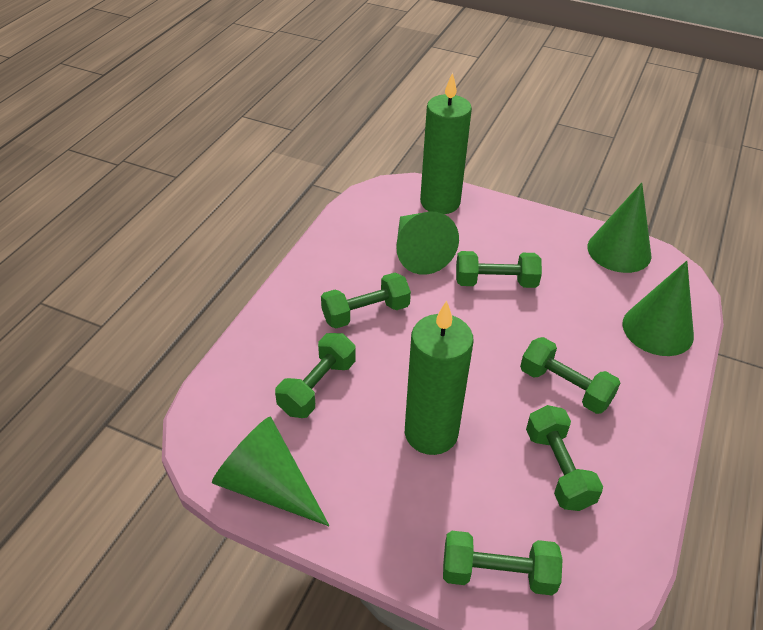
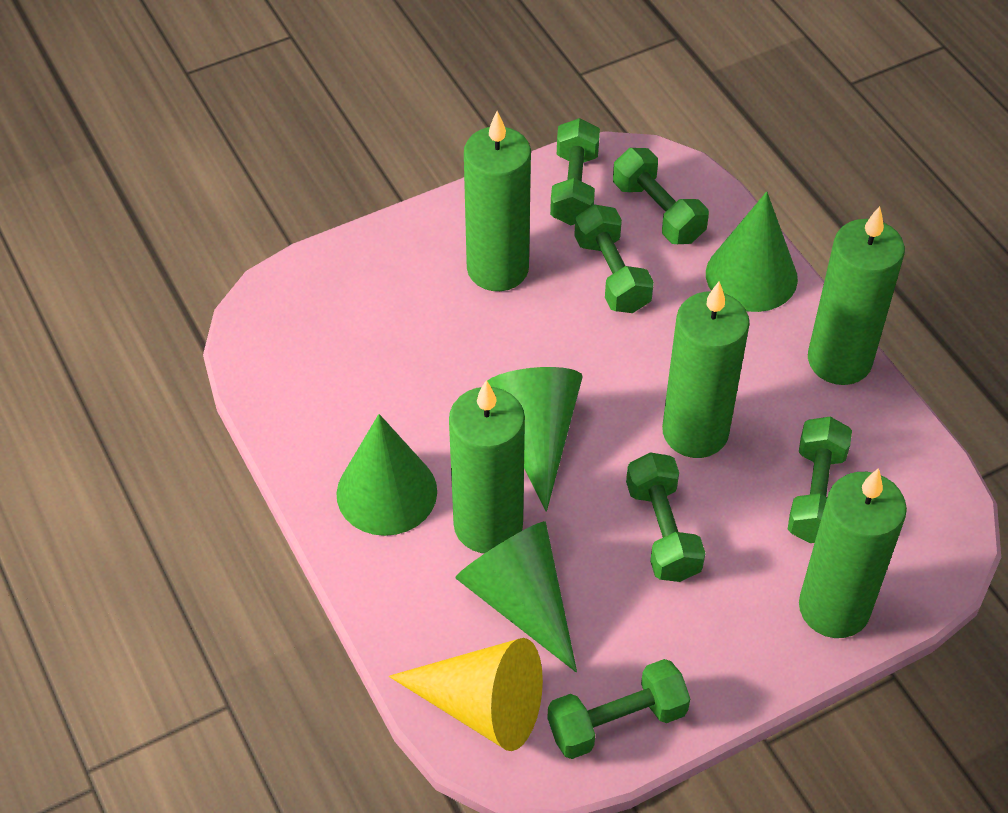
green candle: 2 -> 5
yellow cone: 0 -> 1

